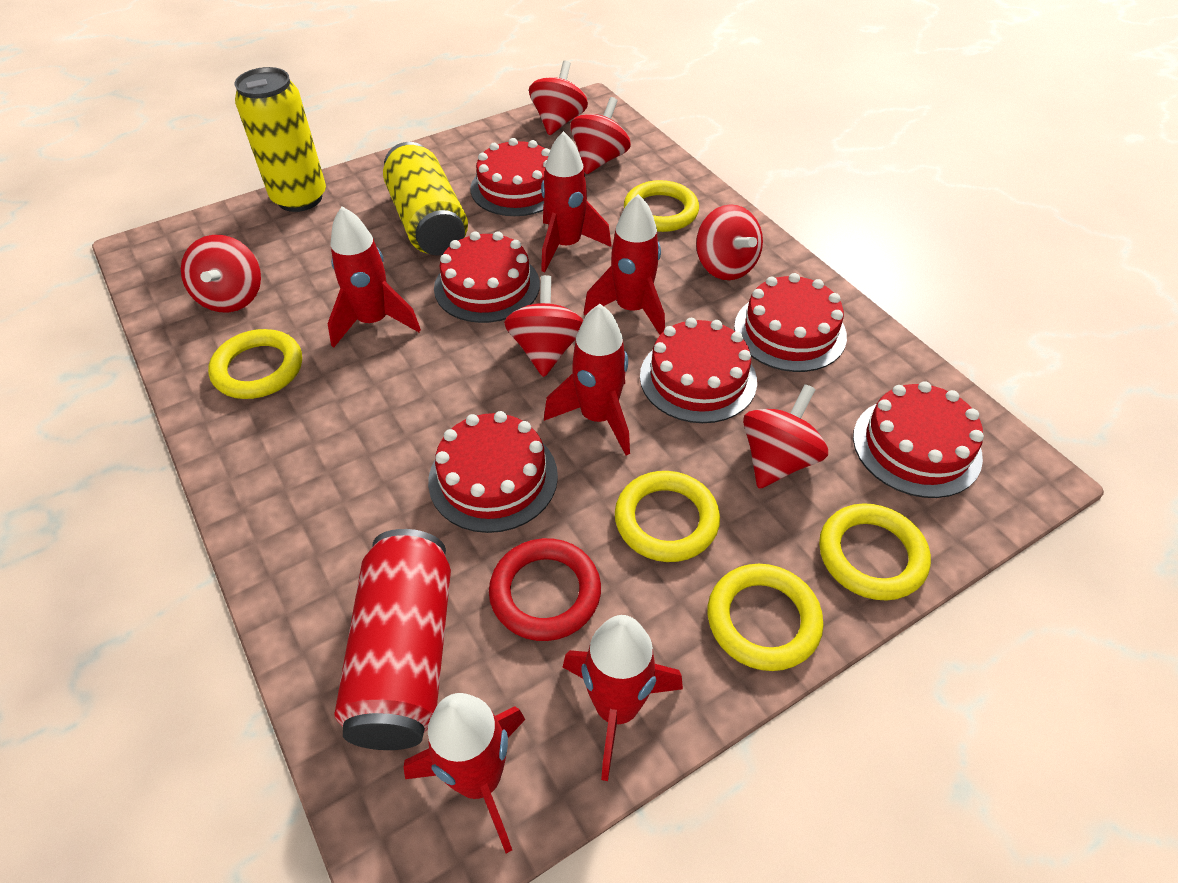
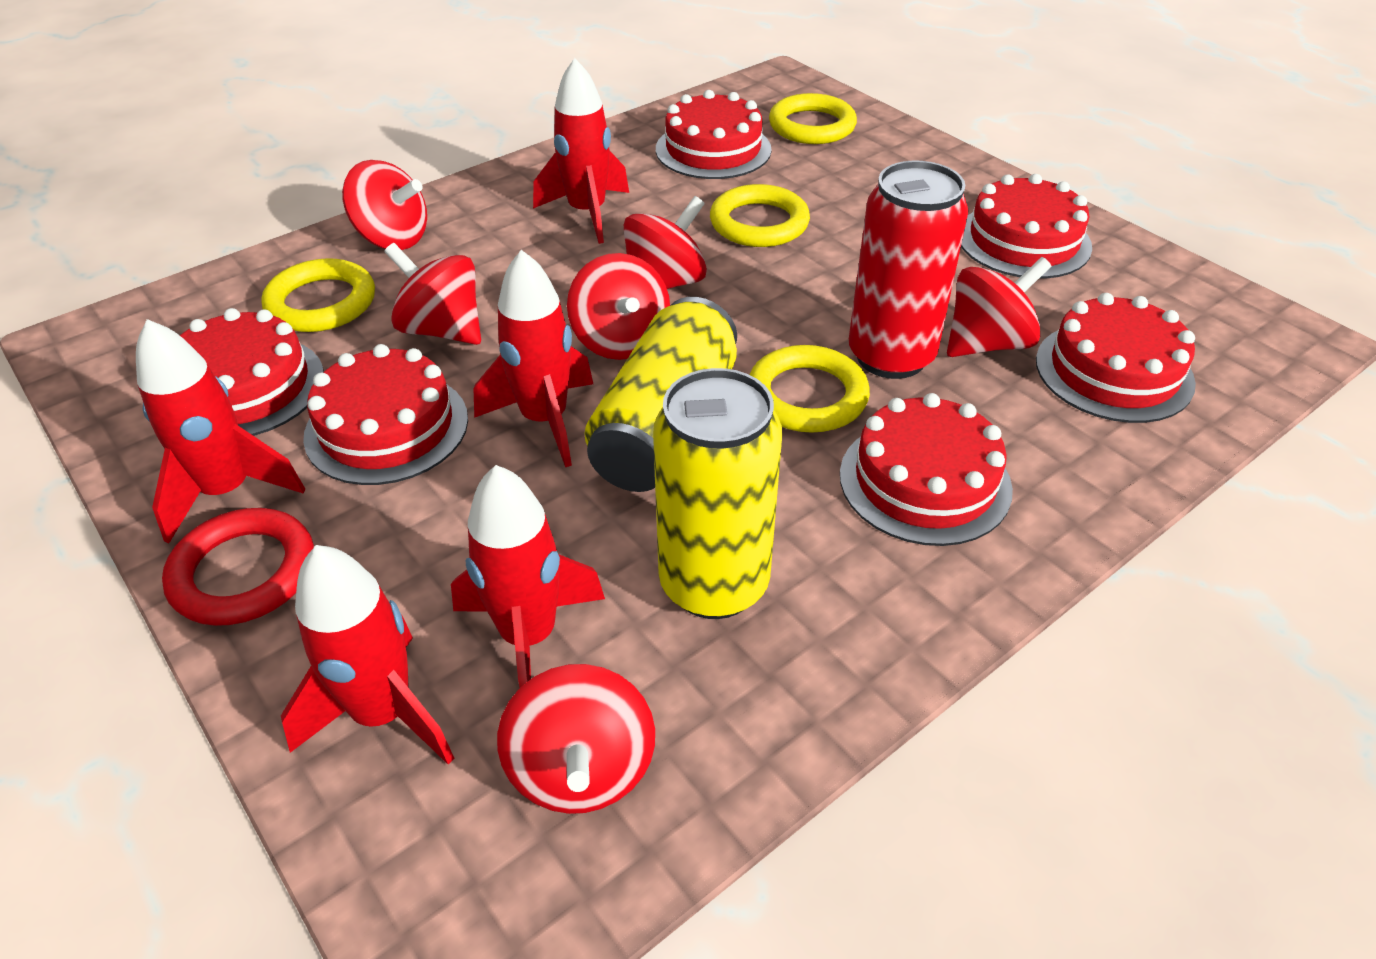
red rocket: 6 -> 5
yellow ring: 5 -> 4

